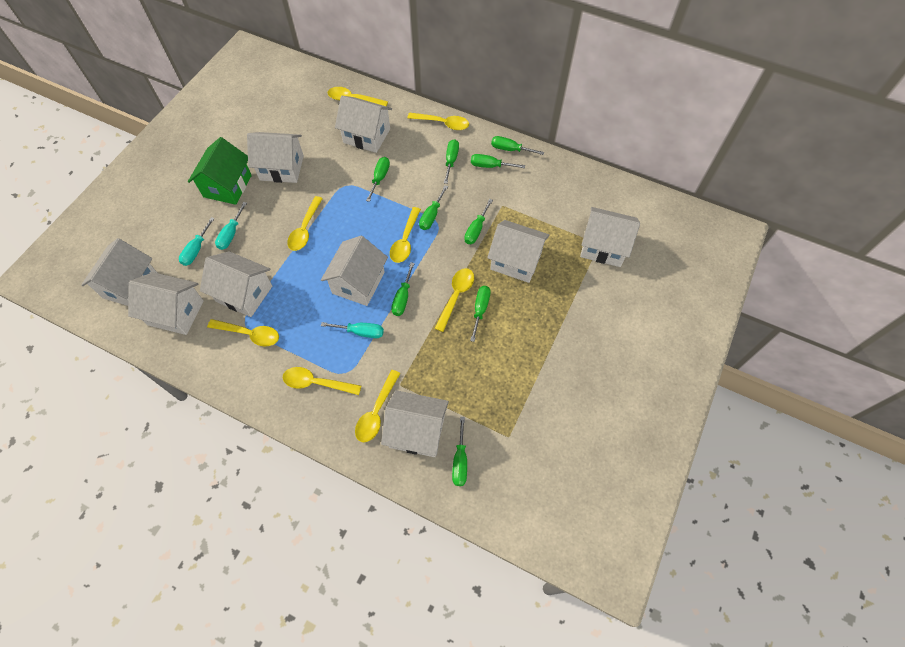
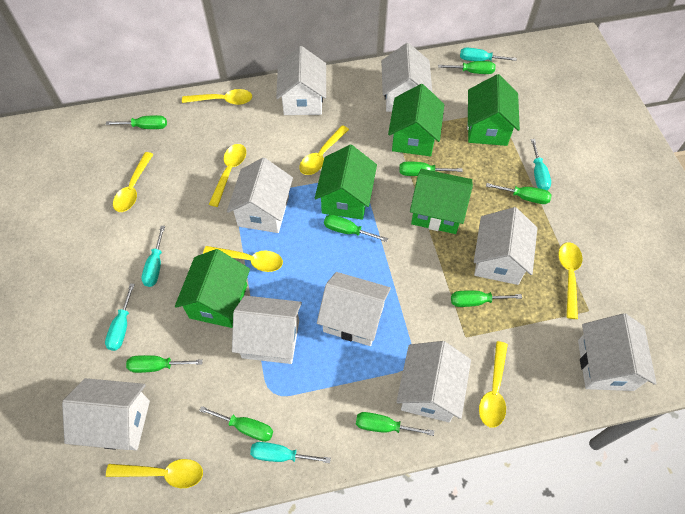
green house: 1 -> 5
turquoise screwdriver: 3 -> 5

